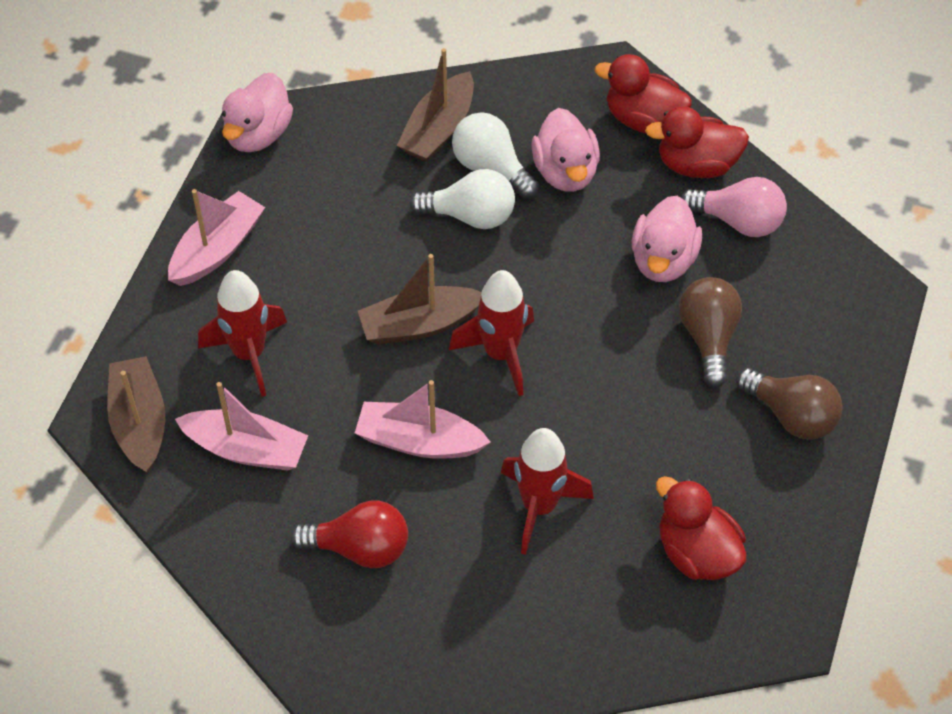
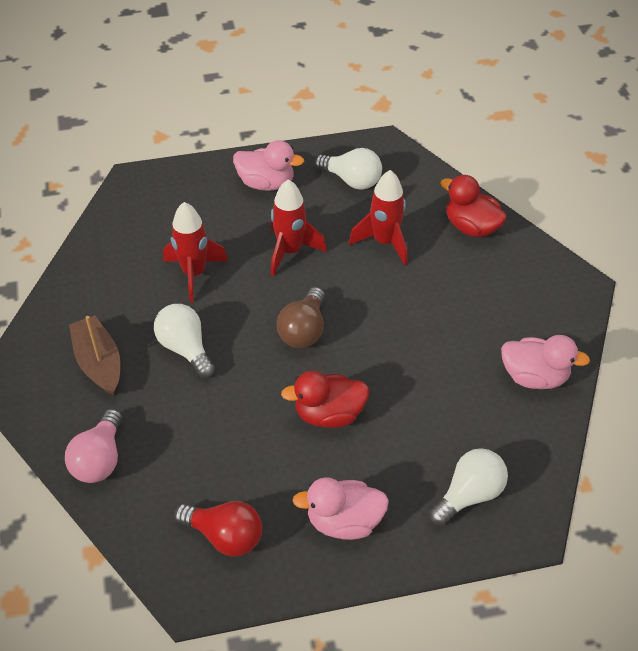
brown boat: 3 -> 1
brown light bulb: 2 -> 1
pink boat: 3 -> 0
red duck: 3 -> 2
white light bulb: 2 -> 3

